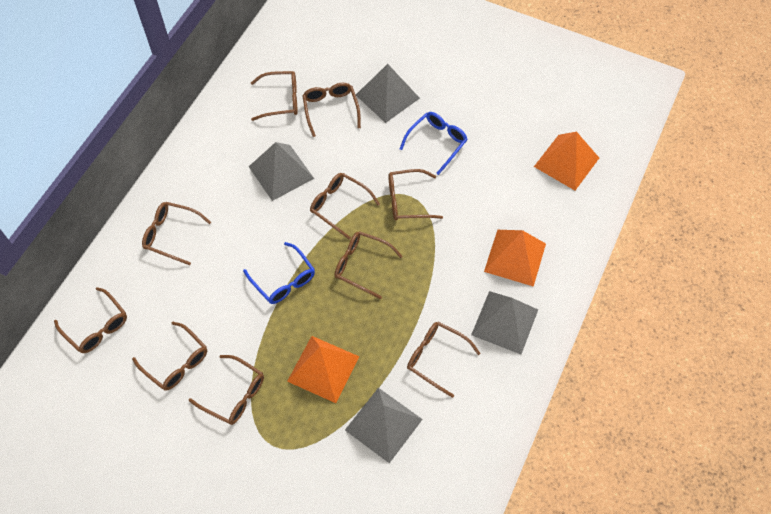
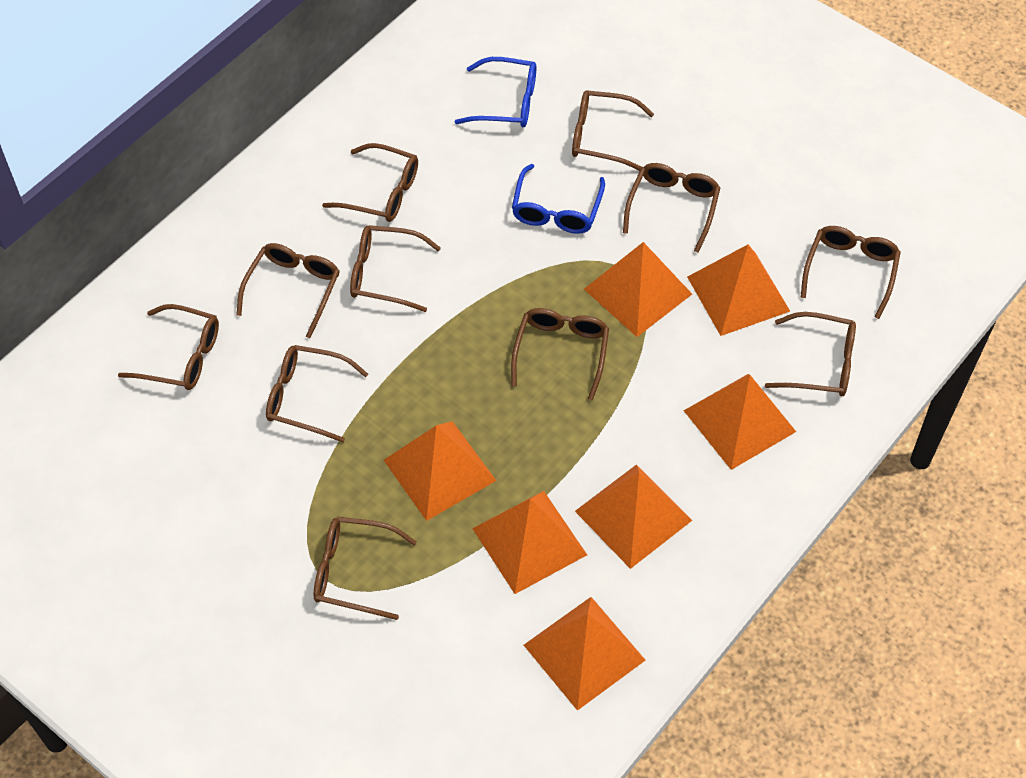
brown glasses: 10 -> 11
grey pyramid: 4 -> 0
orange pyramid: 3 -> 7

